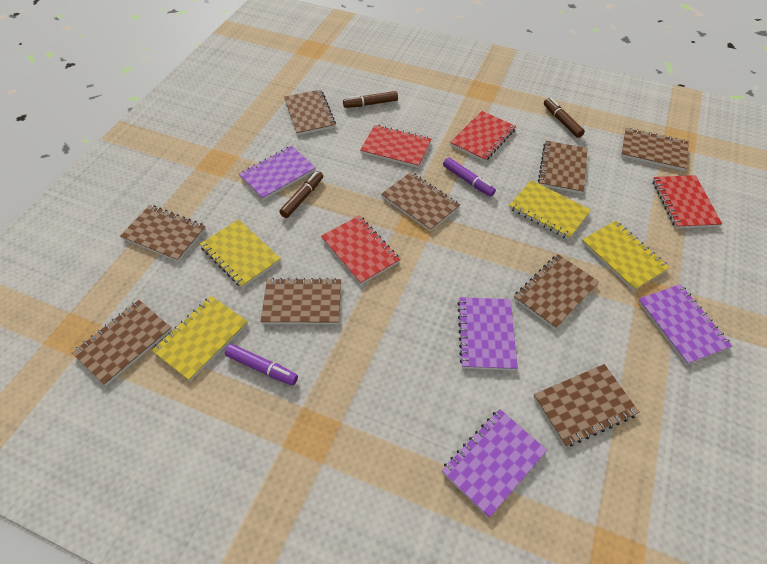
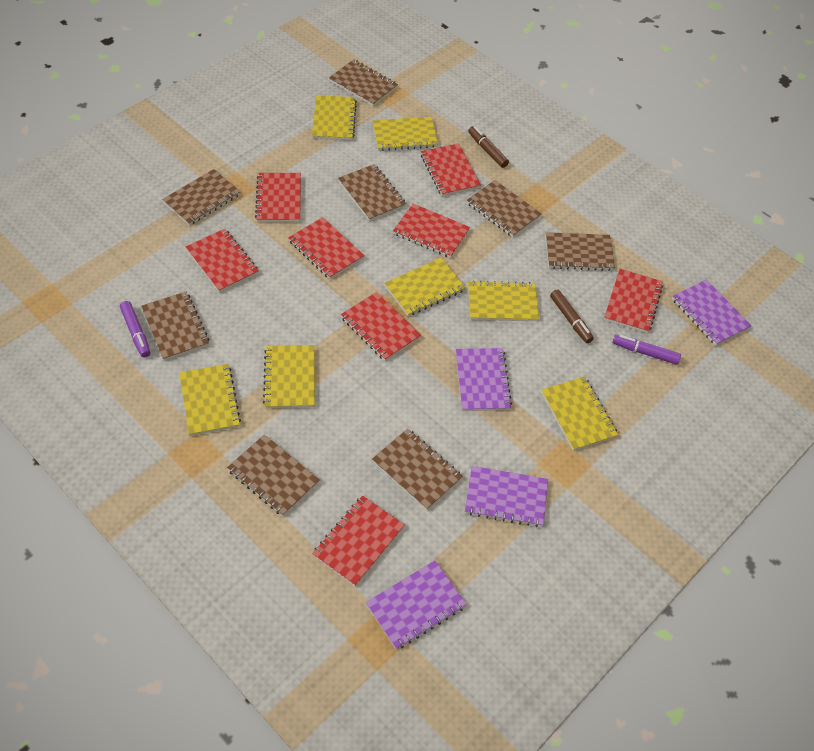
brown marker: 3 -> 2
brown notebook: 9 -> 8
red notebook: 4 -> 8
yellow notebook: 4 -> 7

